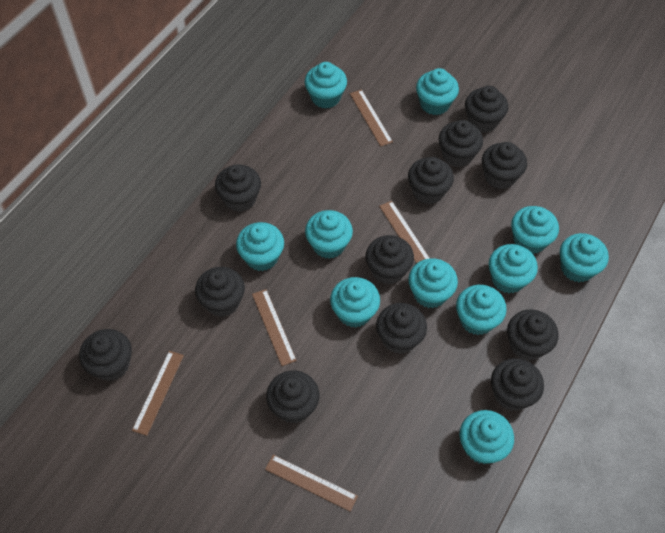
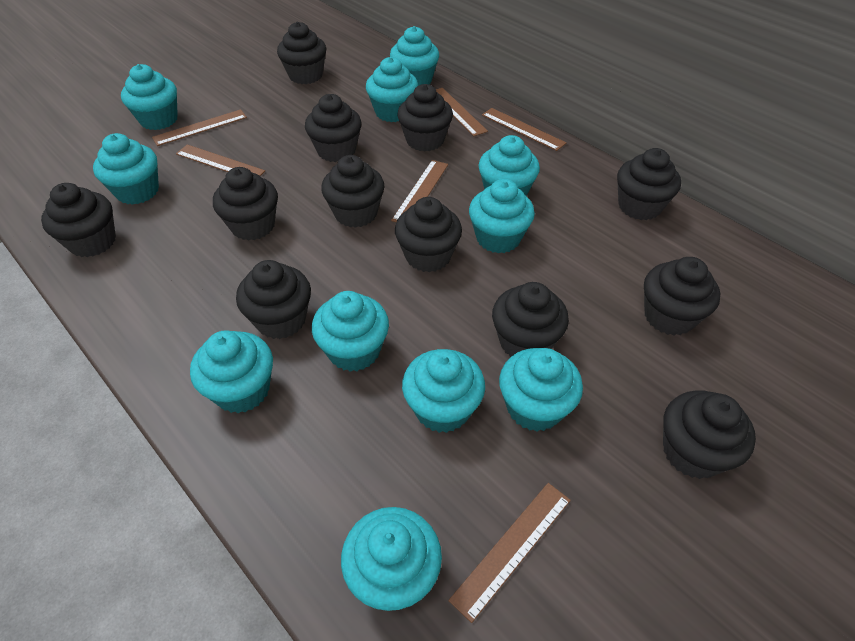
brown ruler: 5 -> 6

